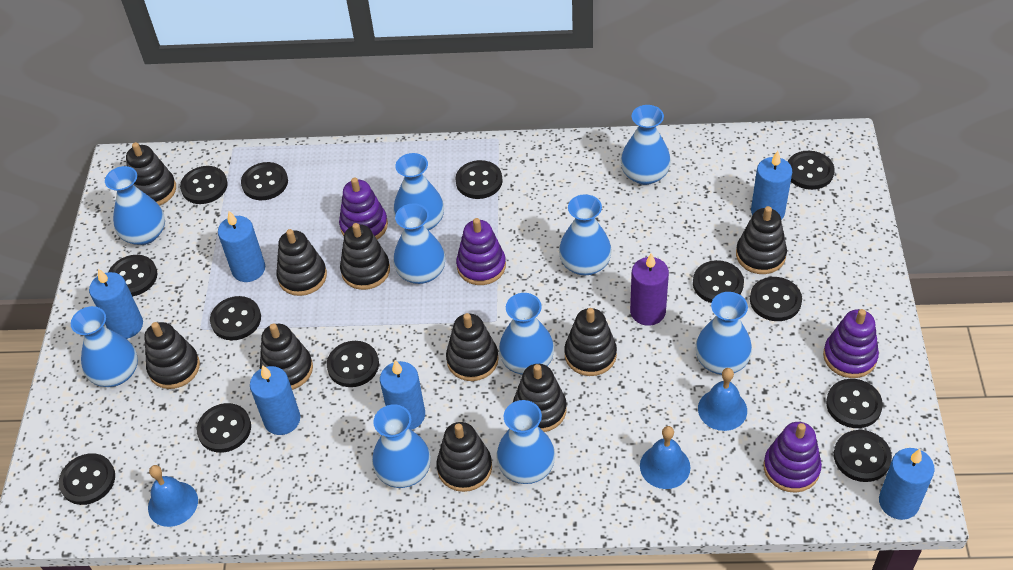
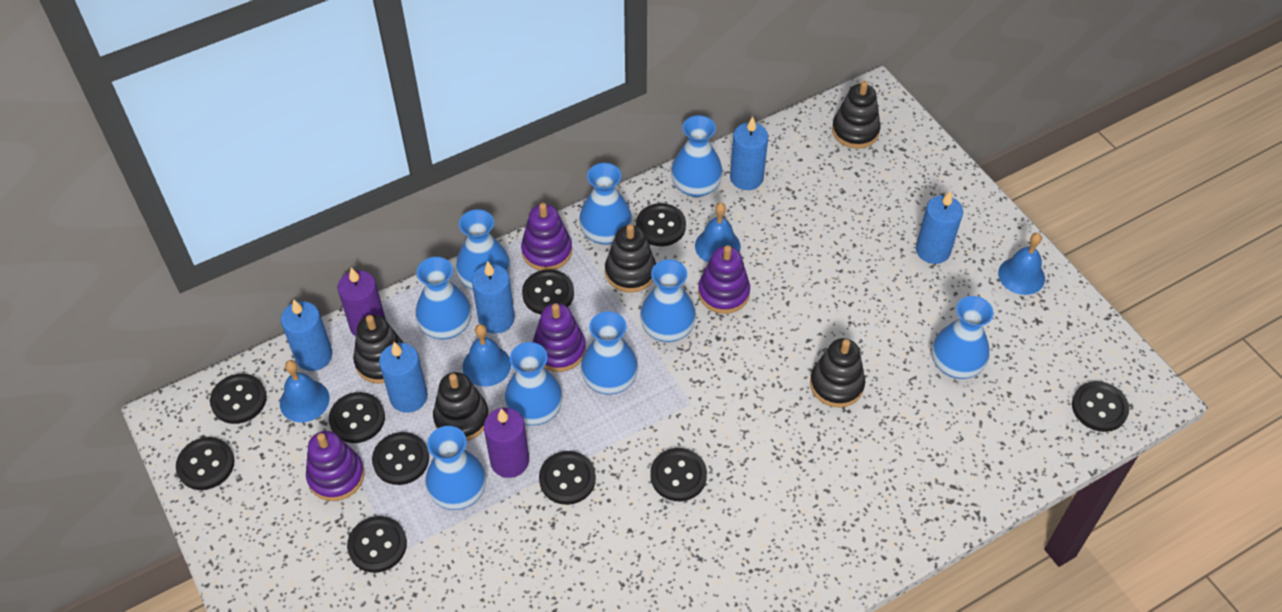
black button: 13 -> 10
black stacking toy: 10 -> 5
blue bell: 3 -> 4
blue candle: 6 -> 5
blue vase: 10 -> 9
purple candle: 1 -> 2

